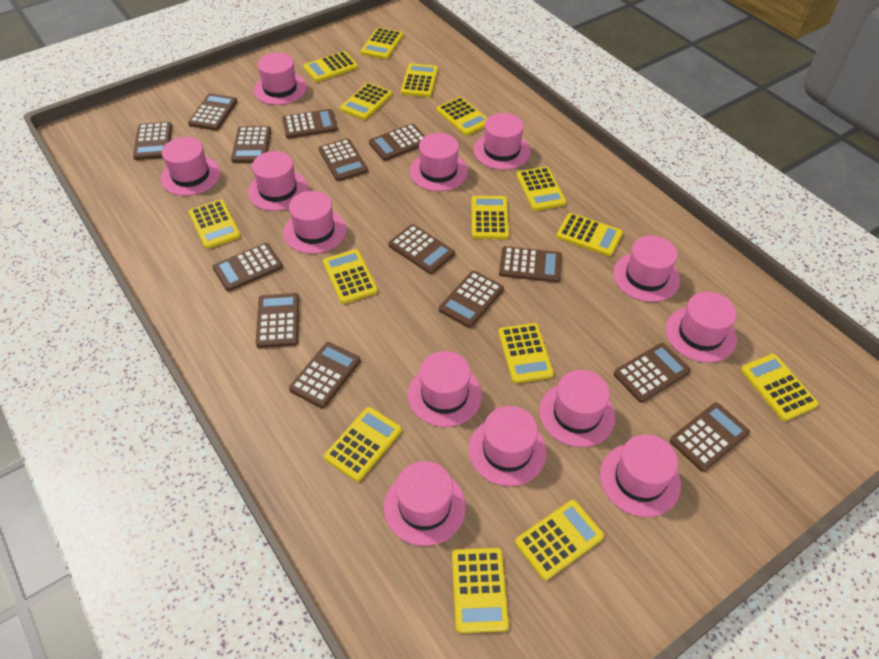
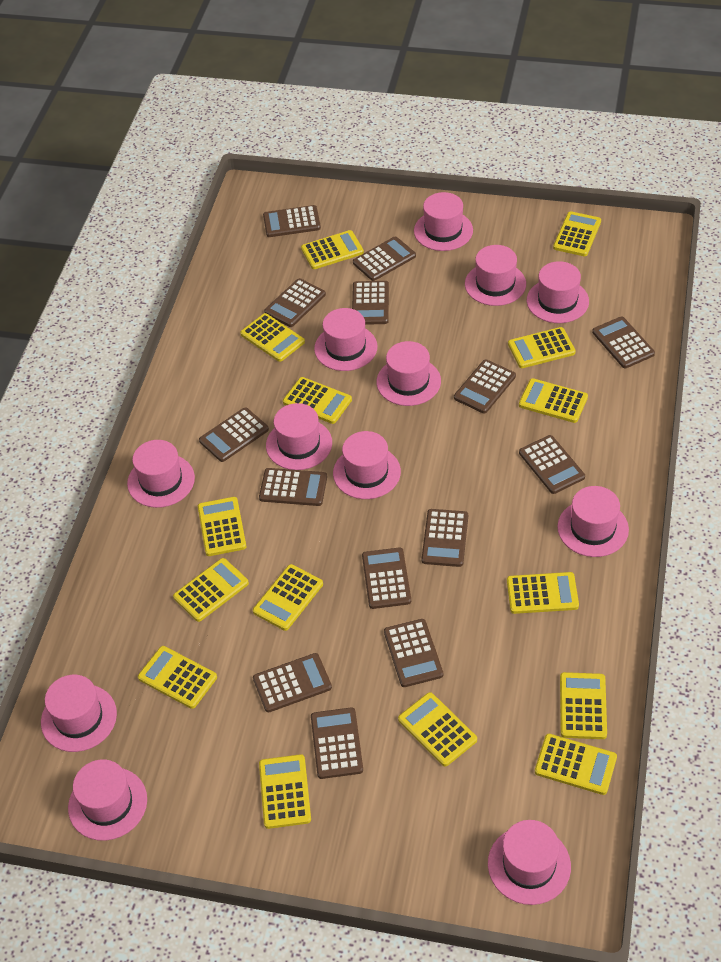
pink hat: 13 -> 12

